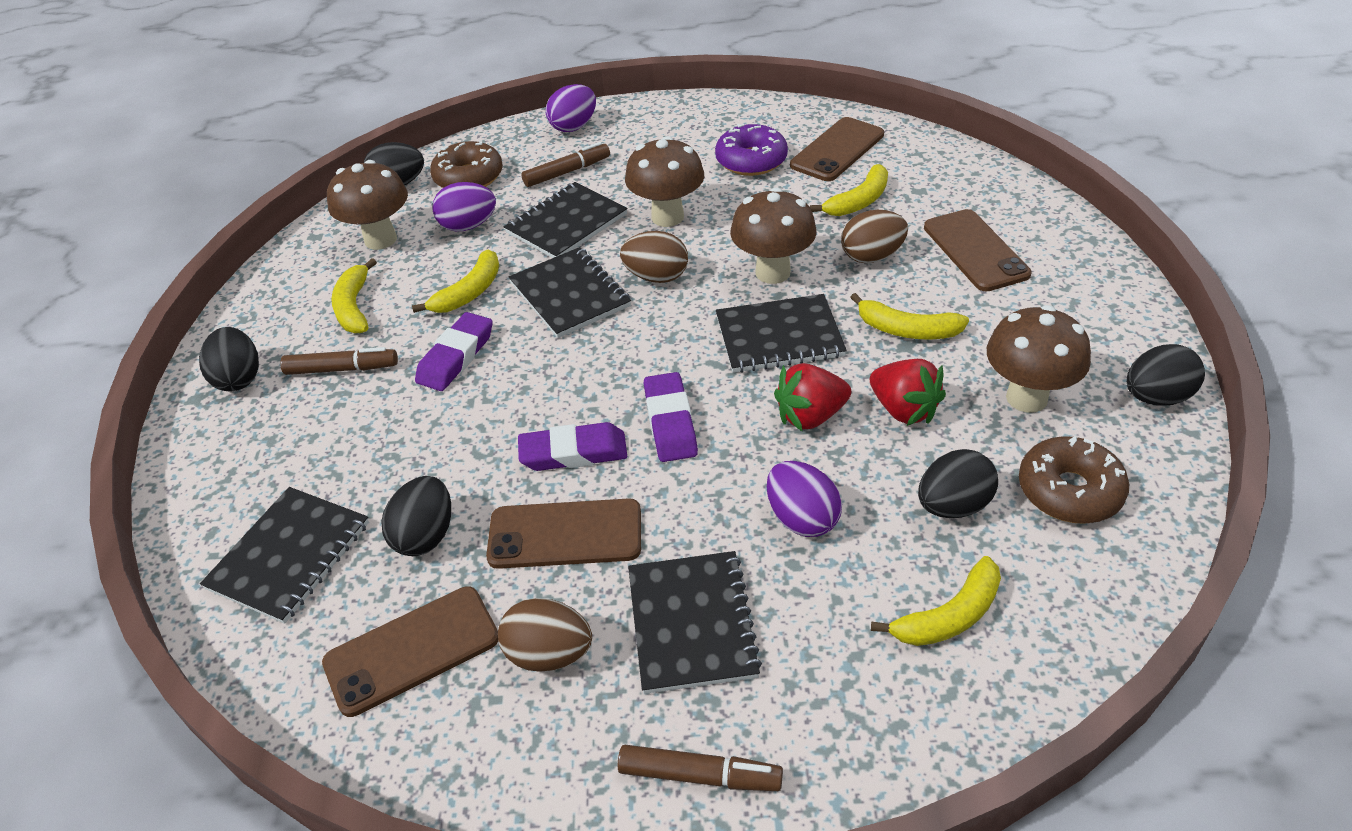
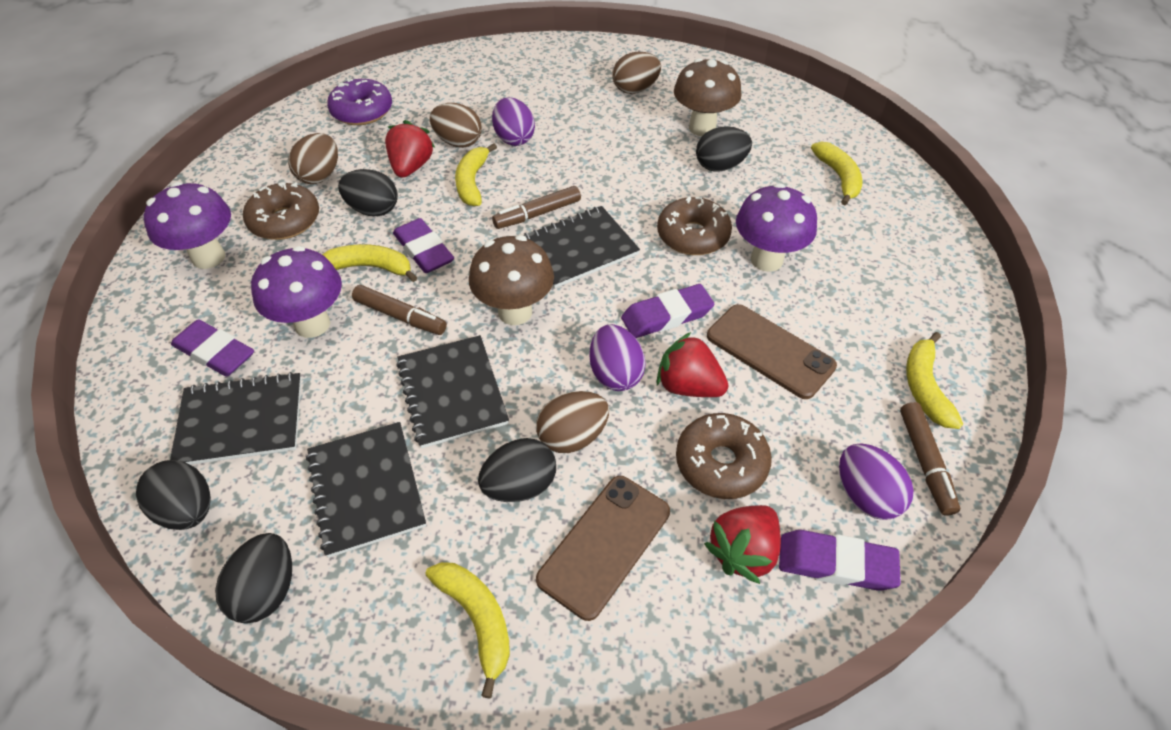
black notebook: 5 -> 4
brown donut: 2 -> 3
brown egg: 3 -> 4
brown mushroom: 4 -> 2
brown phone: 4 -> 2
purple eraser: 3 -> 4
purple mushroom: 0 -> 3
red strawberry: 2 -> 3

